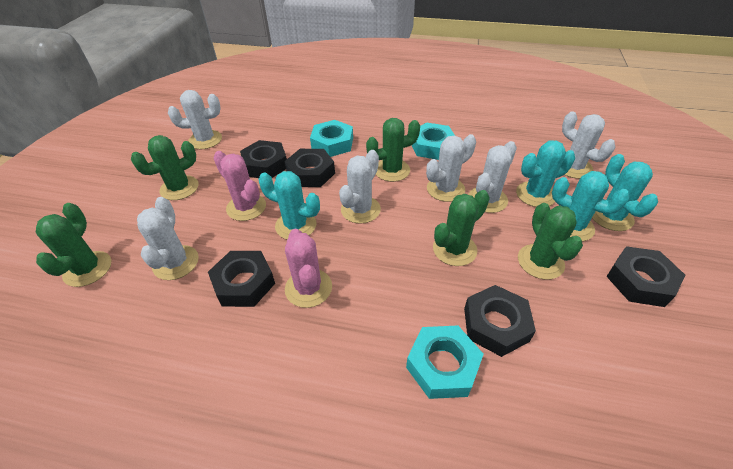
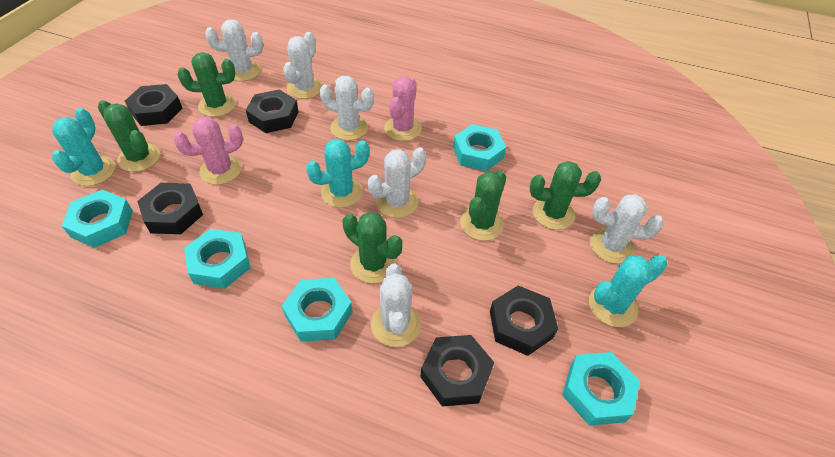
turquoise cactus: 4 -> 3
turquoise nut: 3 -> 5

